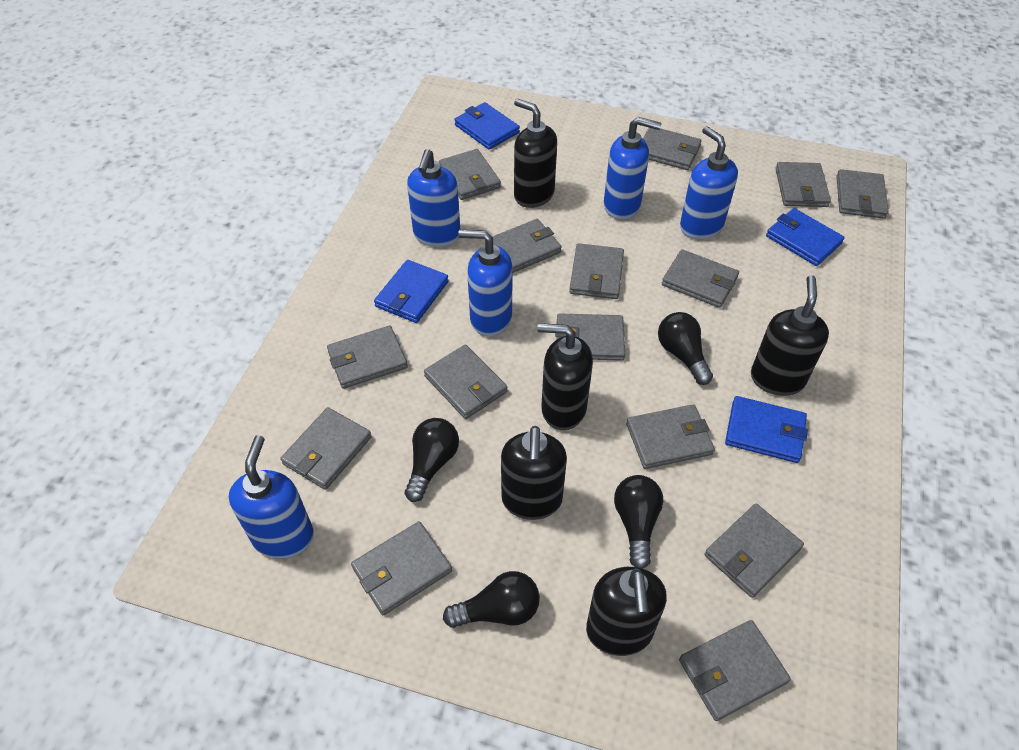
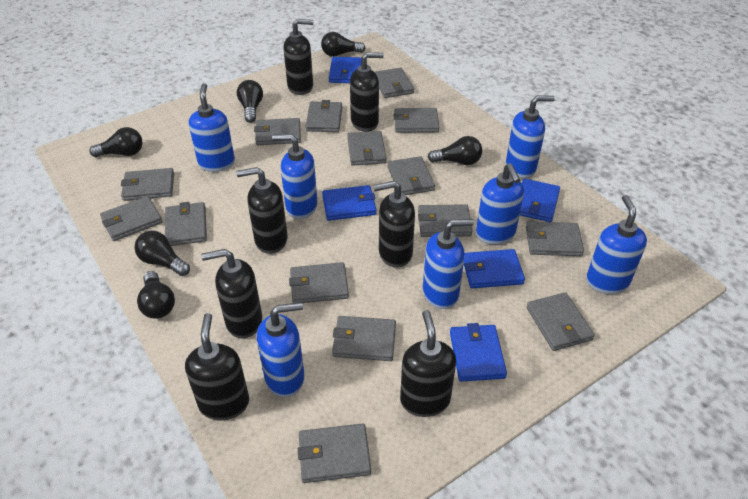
black light bulb: 4 -> 6
black soap dispenser: 5 -> 7
blue soap dispenser: 5 -> 7
blue wallet: 4 -> 5

